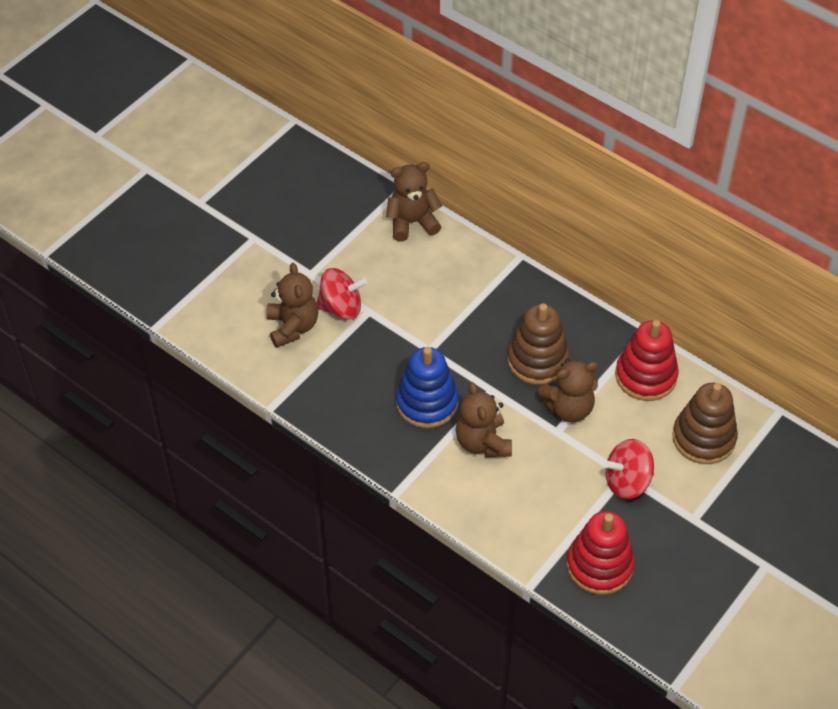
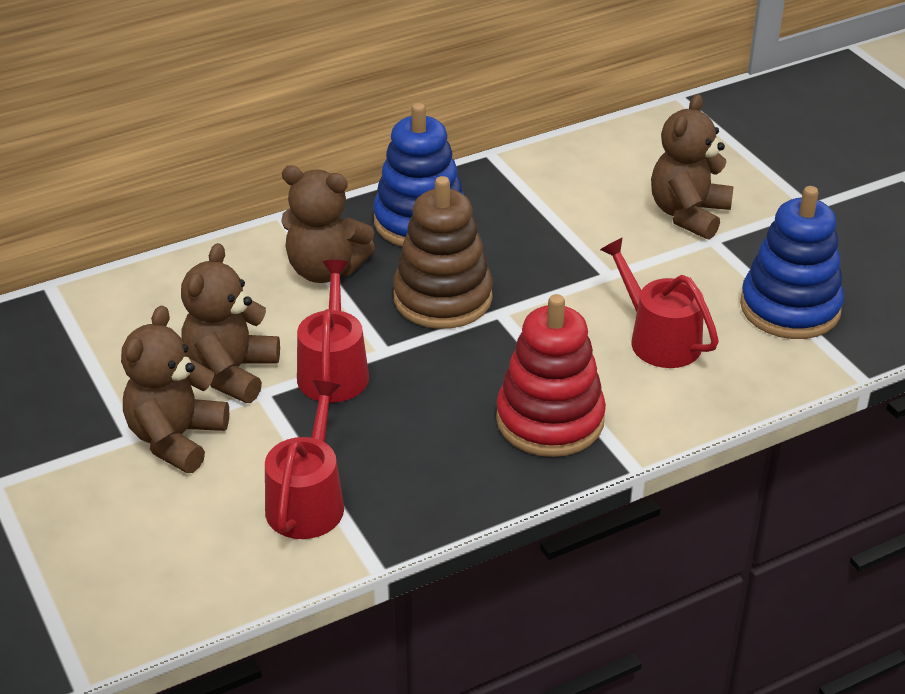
blue stacking toy: 1 -> 2
brown stacking toy: 2 -> 1
red spinning top: 2 -> 0
red stacking toy: 2 -> 1
red watering can: 0 -> 3

